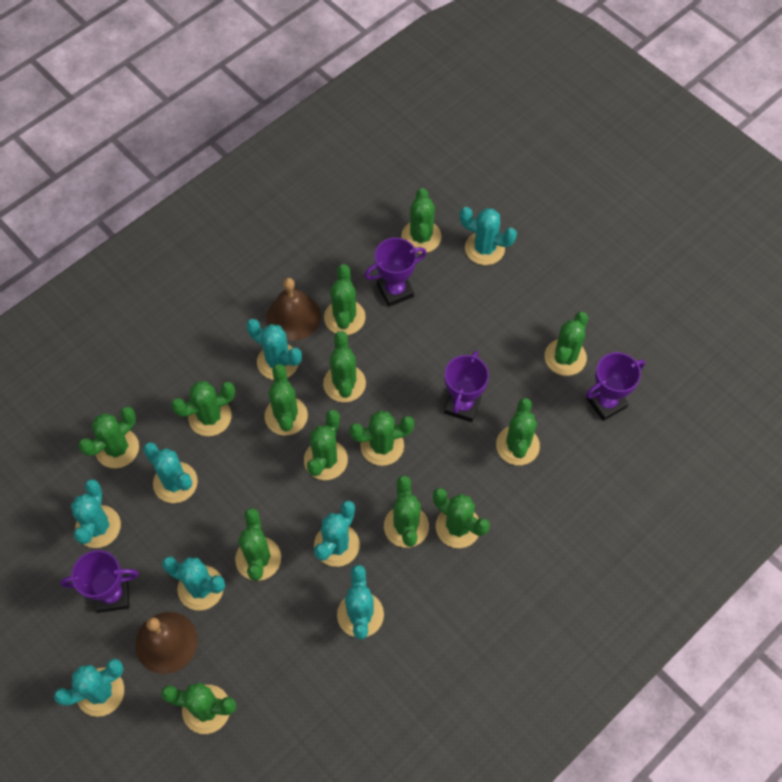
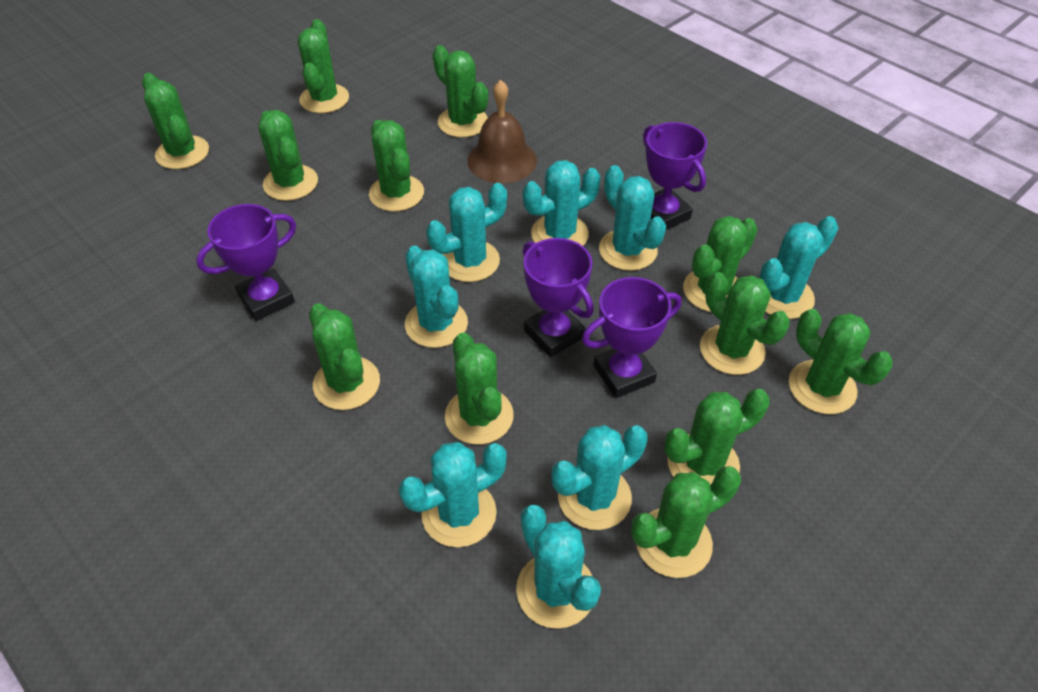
brown bell: 2 -> 1
green cactus: 14 -> 12

